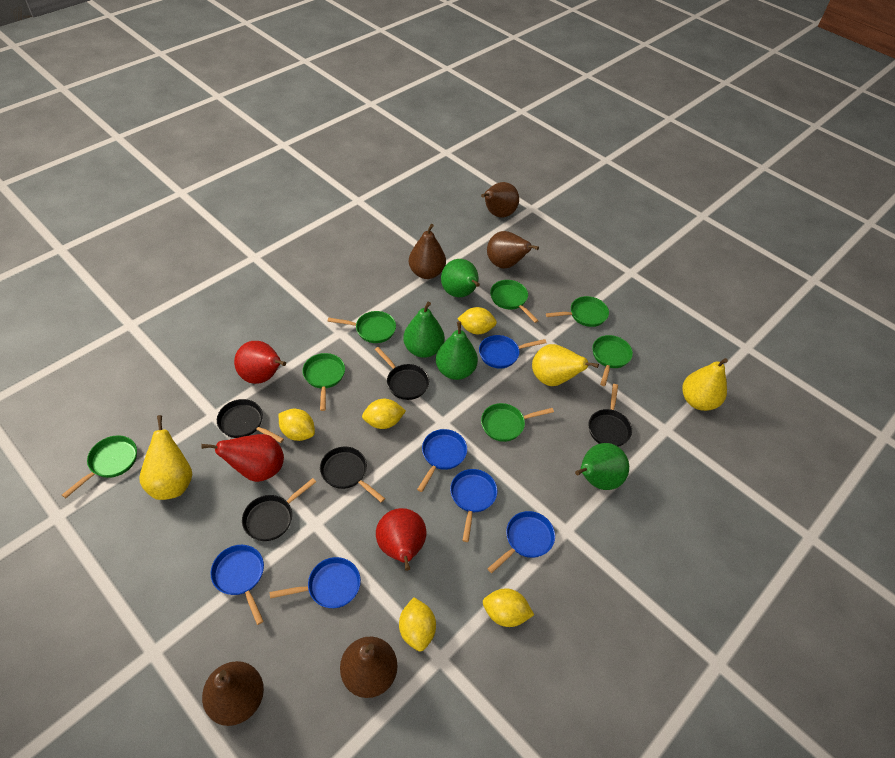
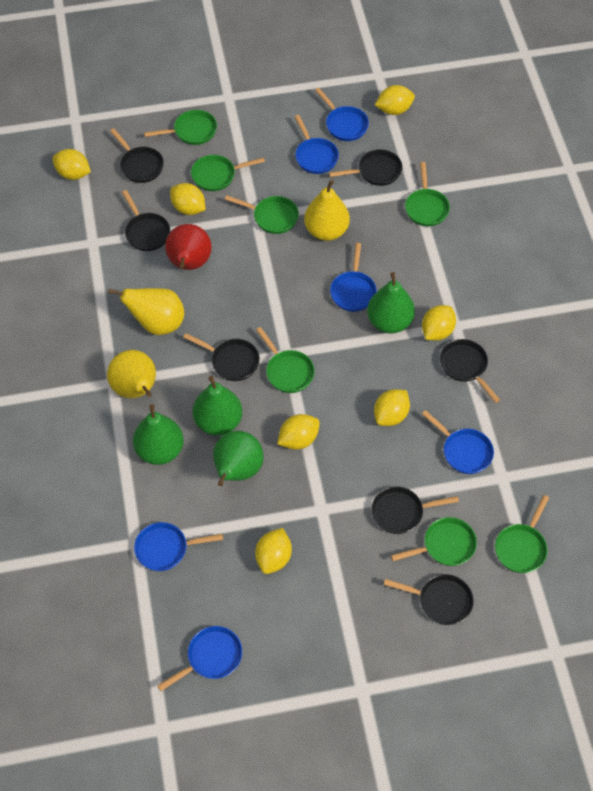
black pan: 5 -> 7
brown pear: 5 -> 0
red pear: 3 -> 1
yellow lemon: 5 -> 7

